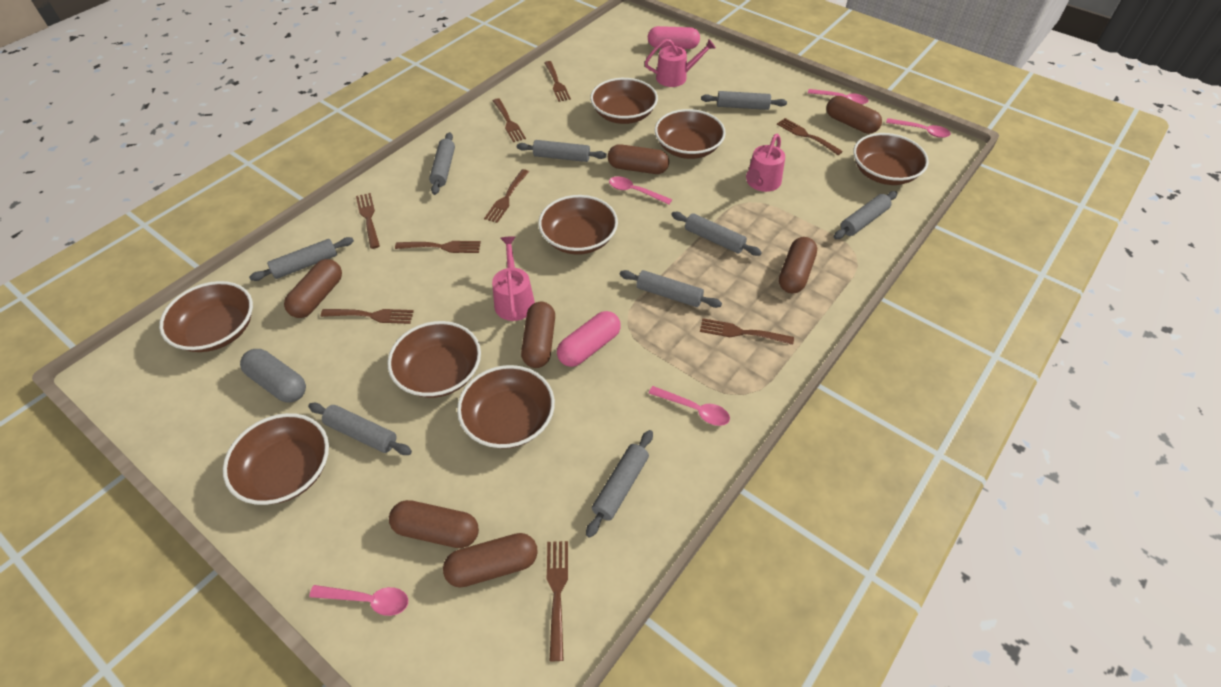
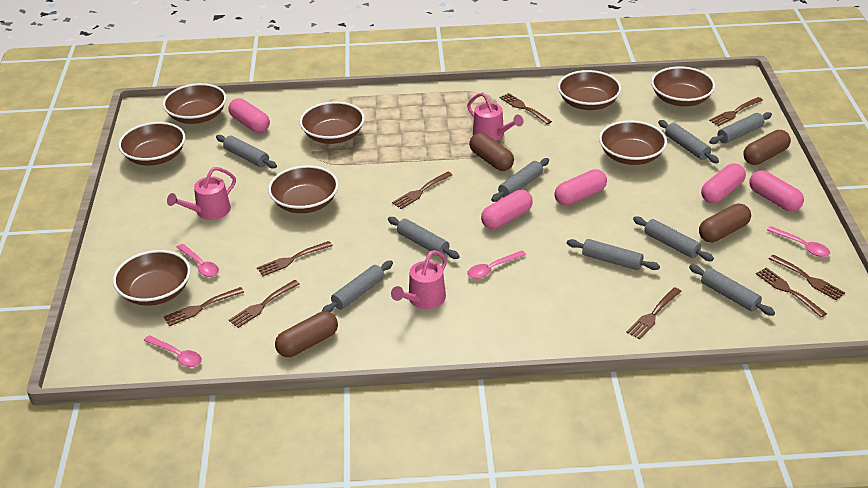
brown capsule: 7 -> 4
grey capsule: 1 -> 0
pink capsule: 2 -> 5
pink spoon: 5 -> 4

